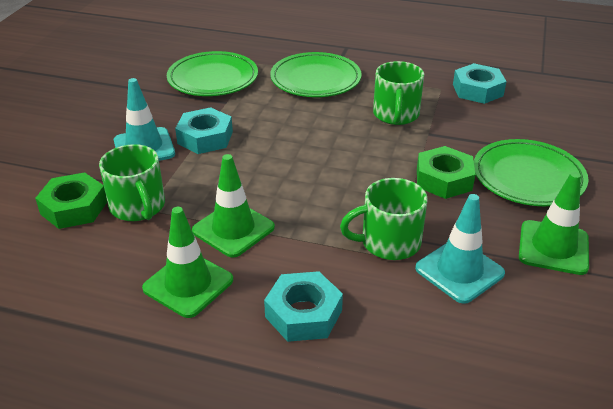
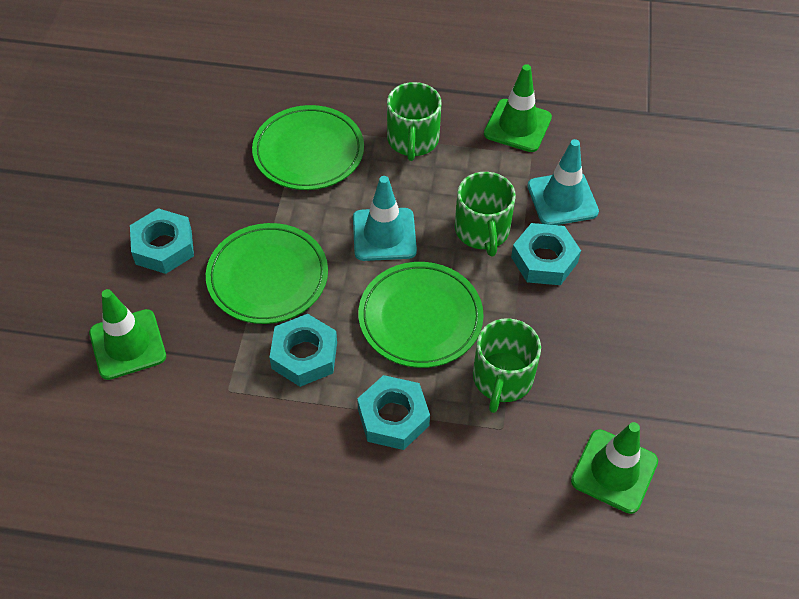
green nut: 2 -> 0
turquoise nut: 3 -> 4

